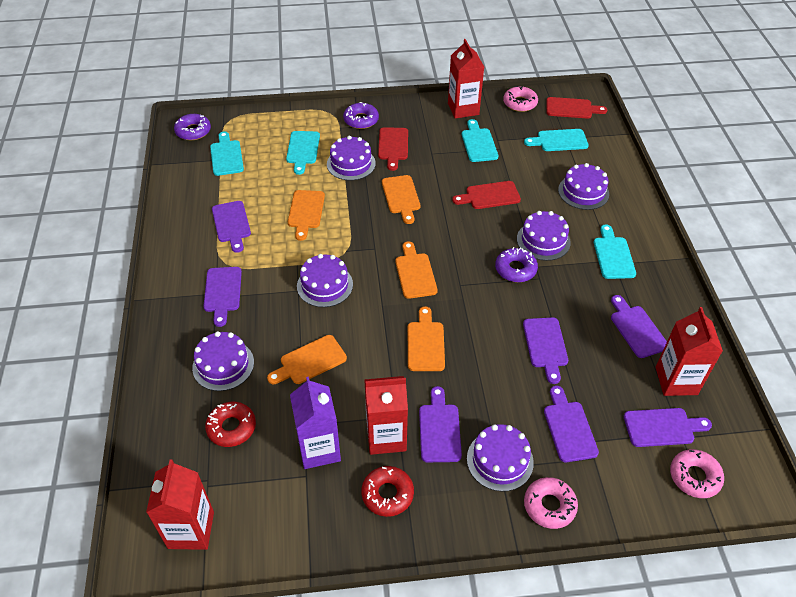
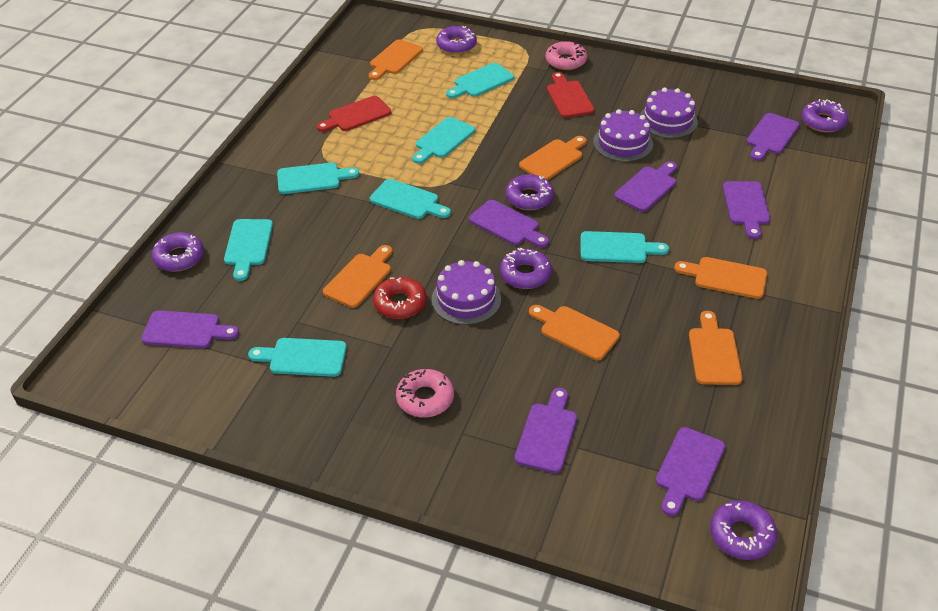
orange cutting board: 5 -> 6
pink donut: 3 -> 2
purple cake: 6 -> 3
purple carton: 1 -> 0
purple donut: 3 -> 6
red carton: 4 -> 0
red cutting board: 3 -> 2
red donut: 2 -> 1
turquoise cutting board: 5 -> 7

